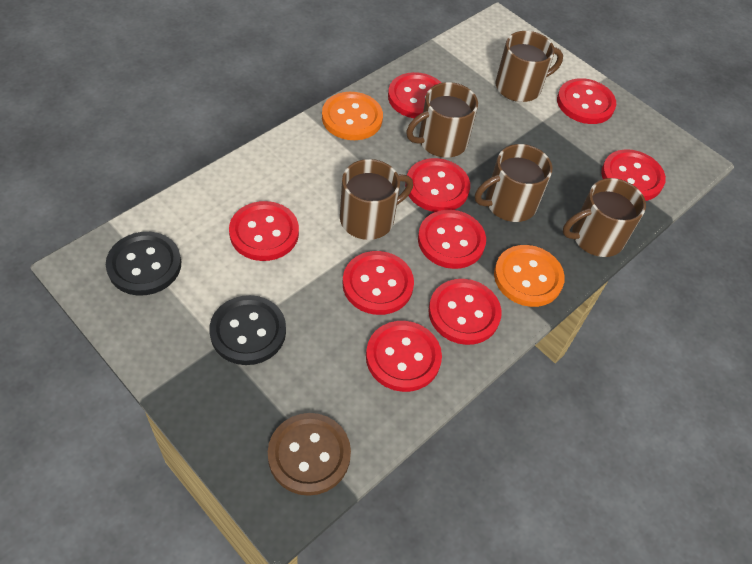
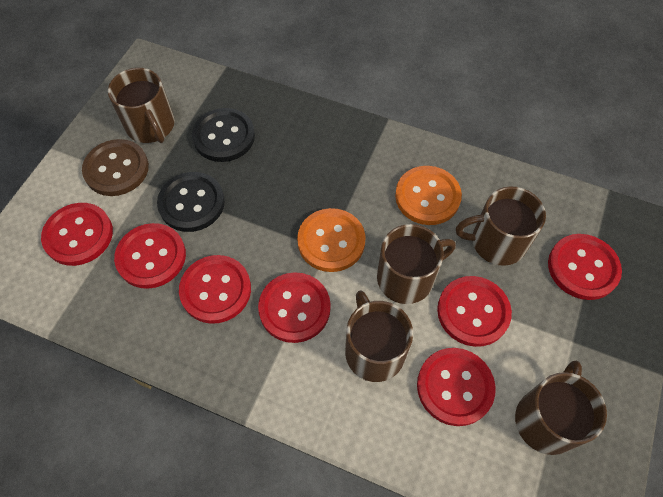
red button: 9 -> 7

